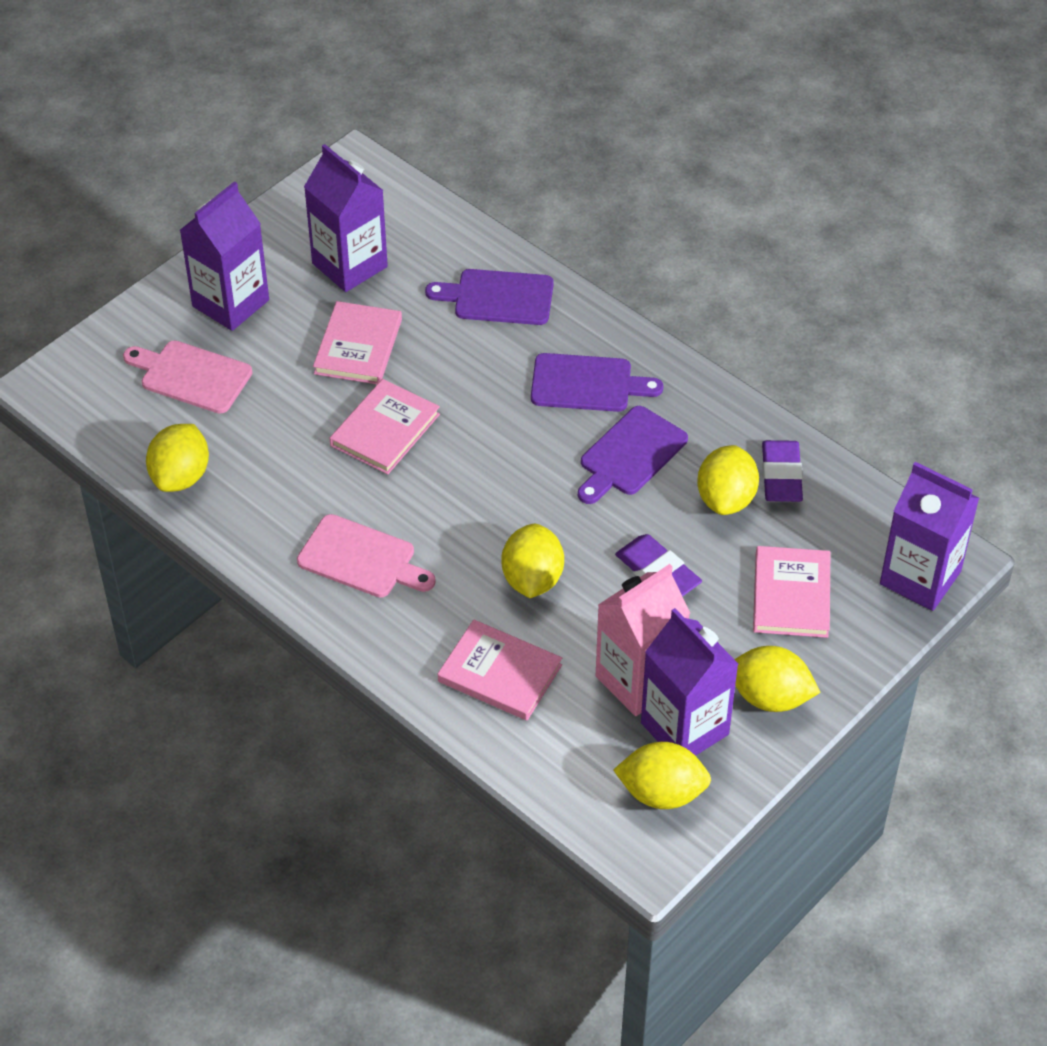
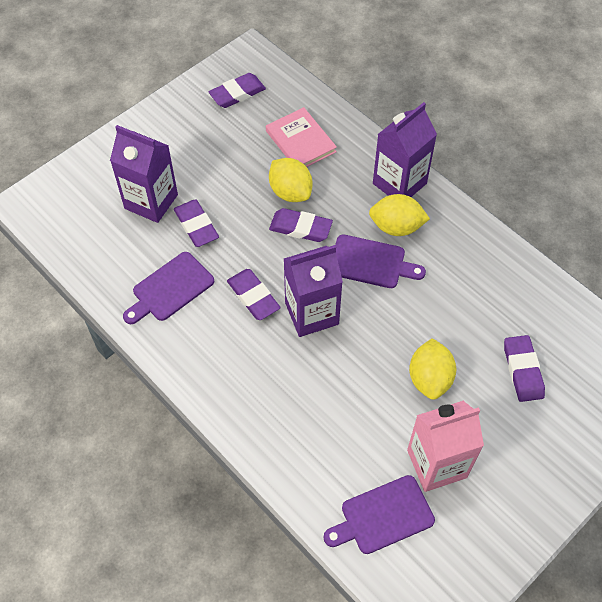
pink book: 4 -> 1
pink cutting board: 2 -> 0
purple carton: 4 -> 3
purple eraser: 2 -> 5
yellow lemon: 5 -> 3

